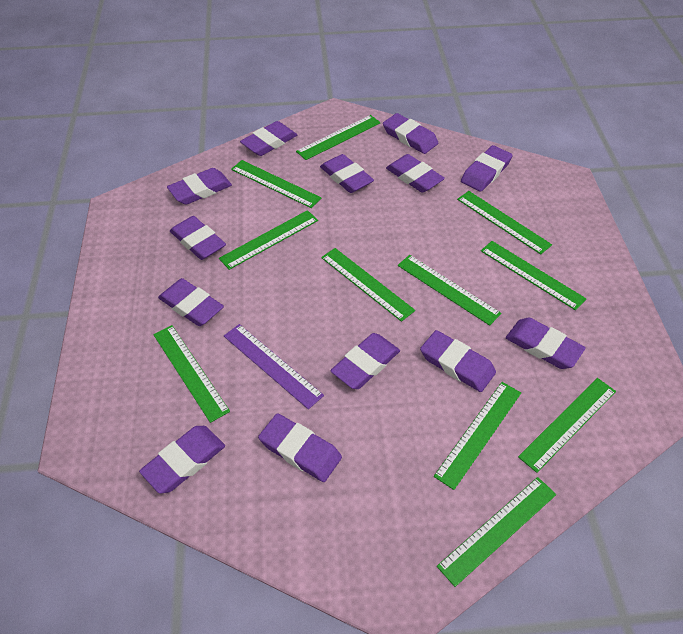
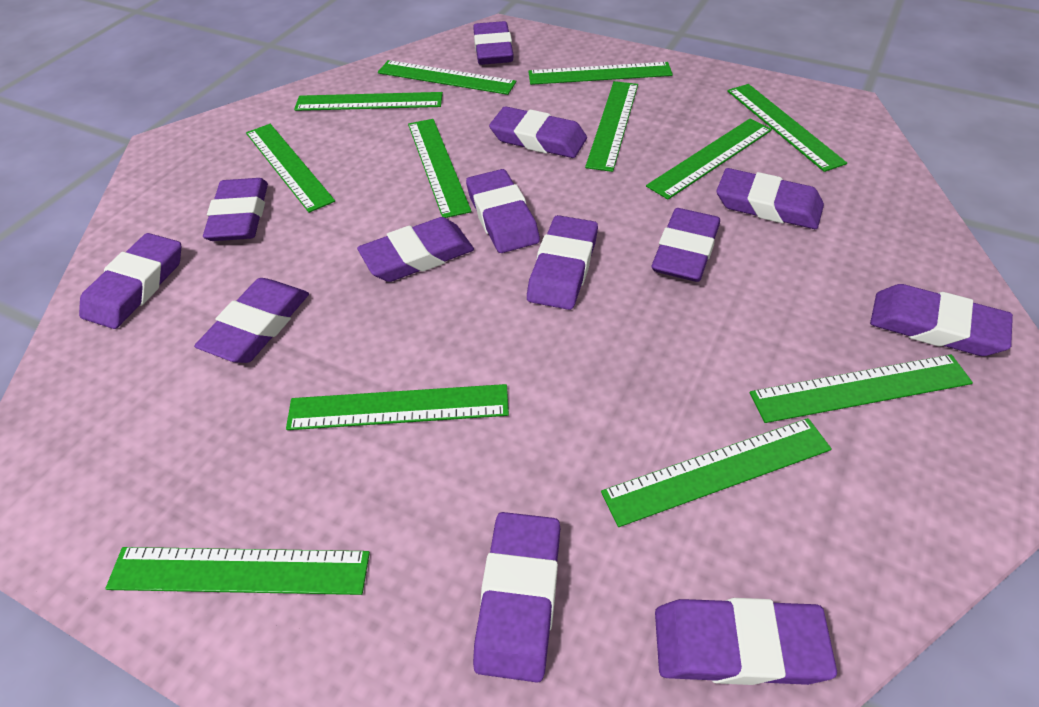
green ruler: 11 -> 12
purple ruler: 1 -> 0

